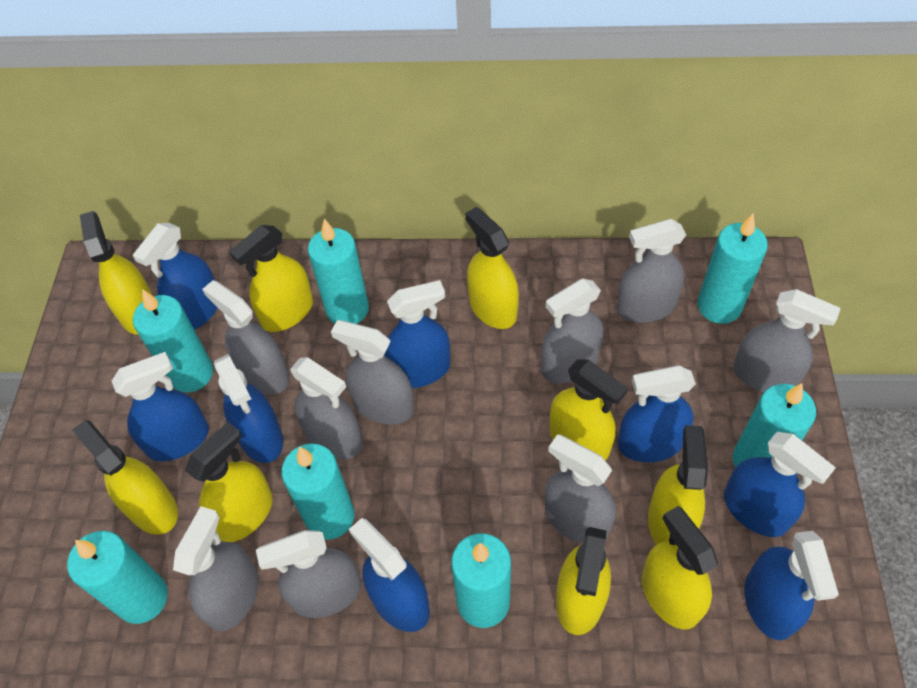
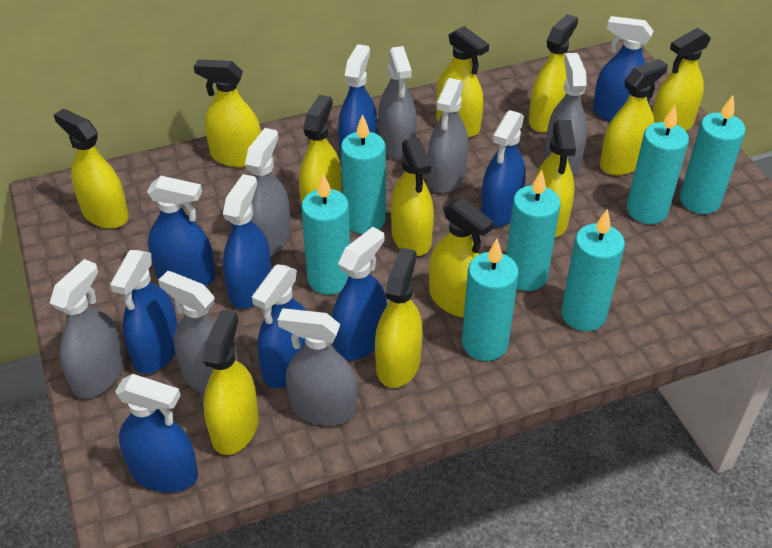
blue spray bottle: 8 -> 9
grey spray bottle: 9 -> 7
yellow spray bottle: 9 -> 12

